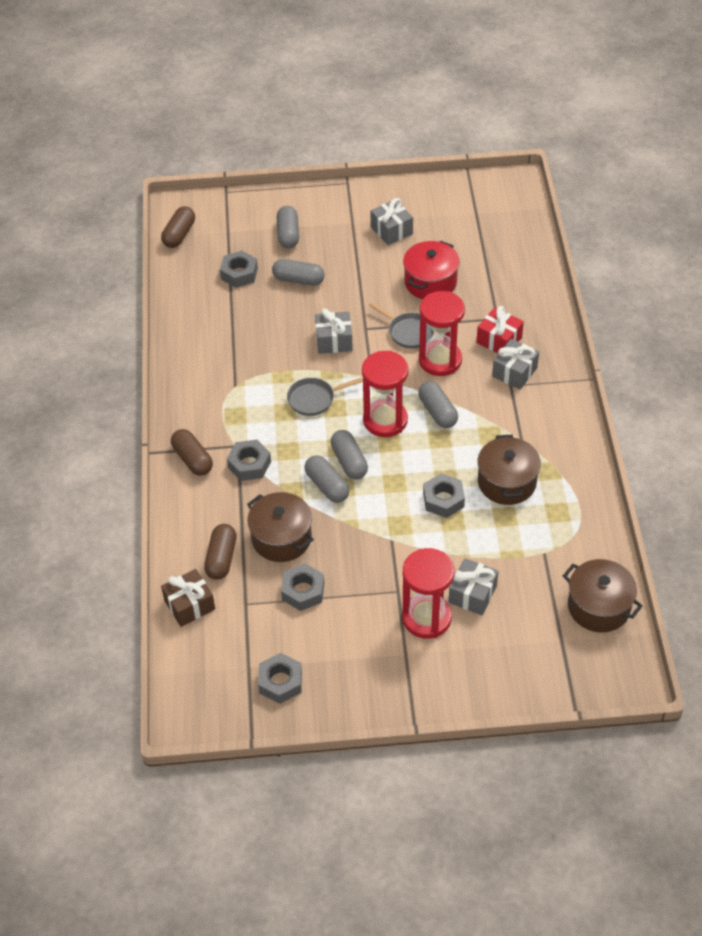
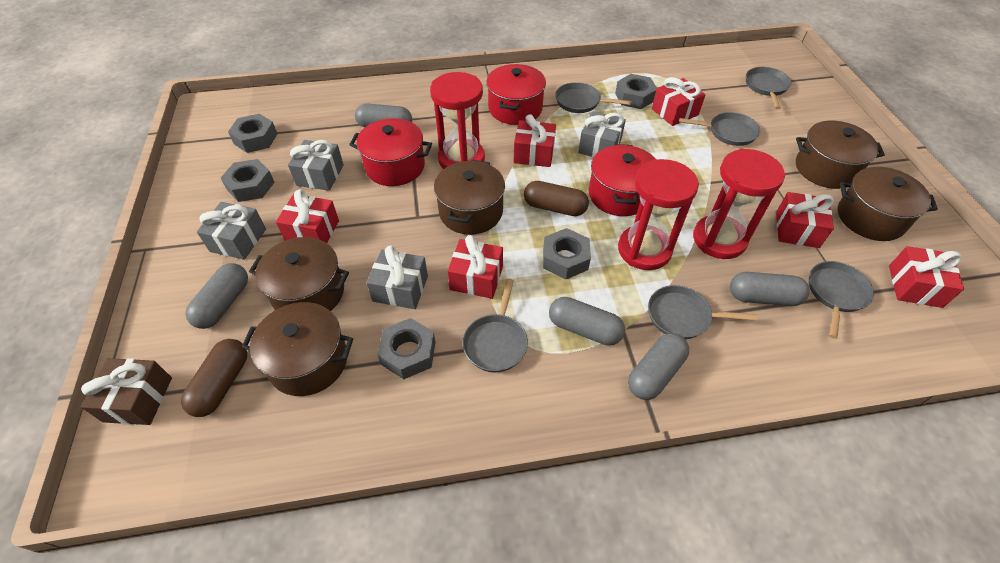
brown capsule: 3 -> 2
brown pot: 3 -> 5
grey pan: 2 -> 6
red gift: 1 -> 6
red pot: 1 -> 3

